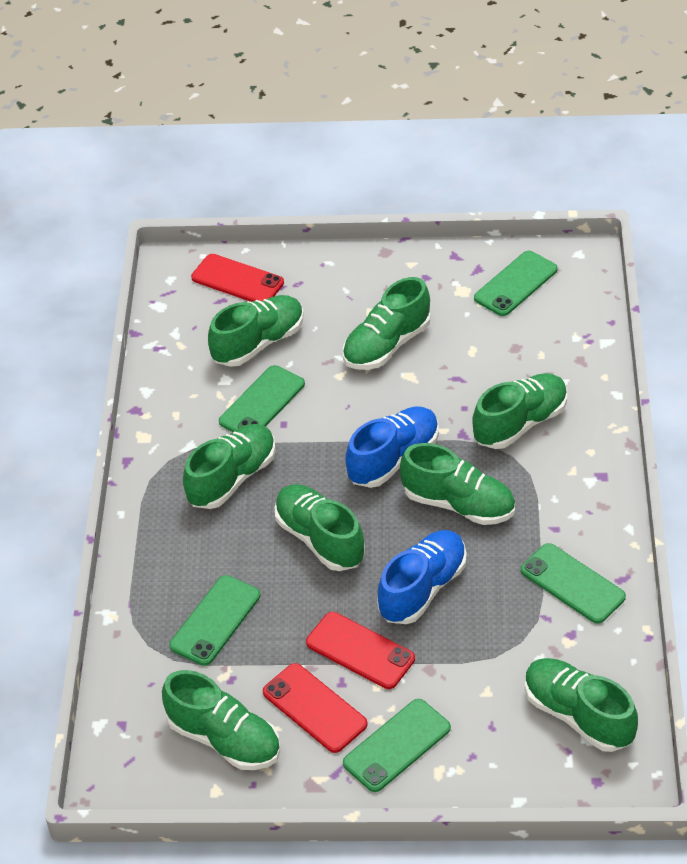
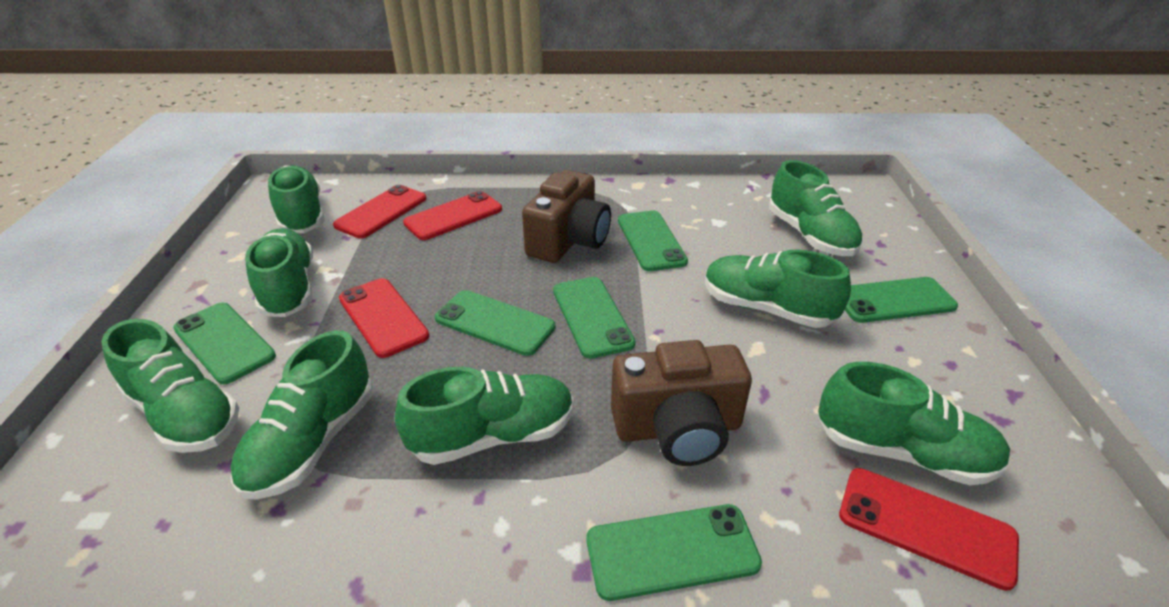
blue shoe: 2 -> 0
brown camera: 0 -> 2
green phone: 5 -> 6
red phone: 3 -> 4

